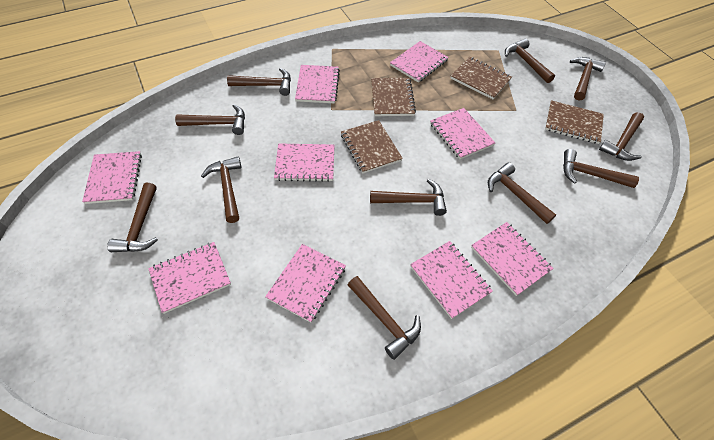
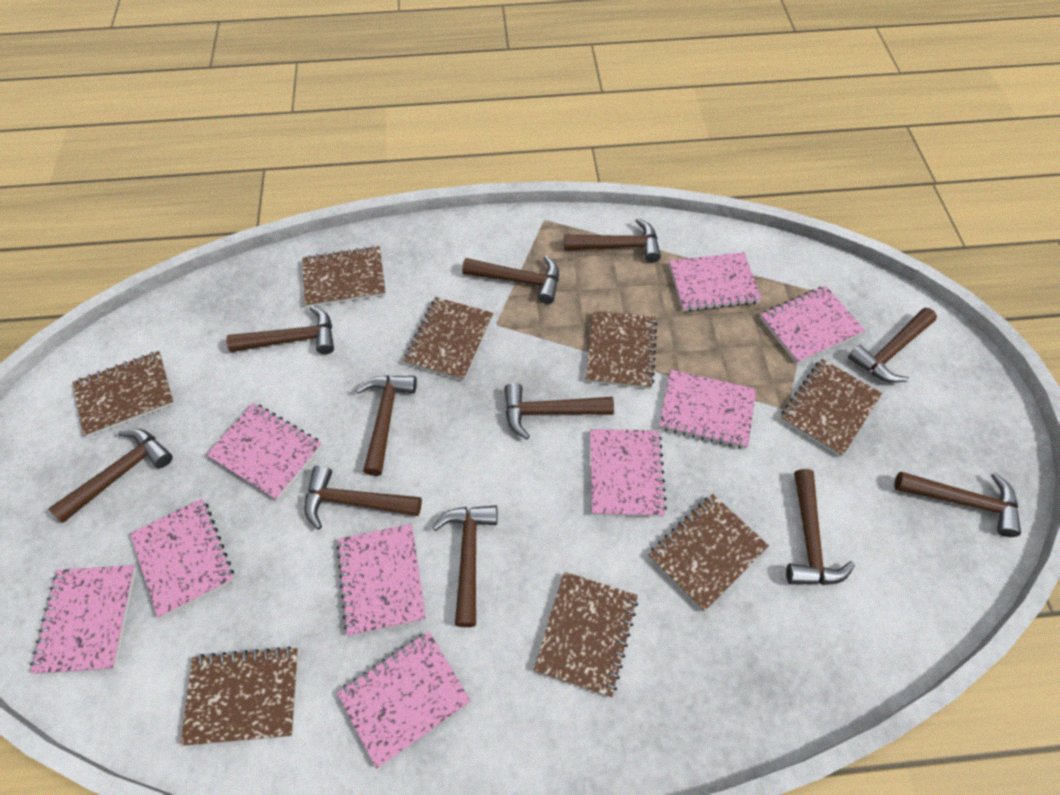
brown notebook: 4 -> 8

